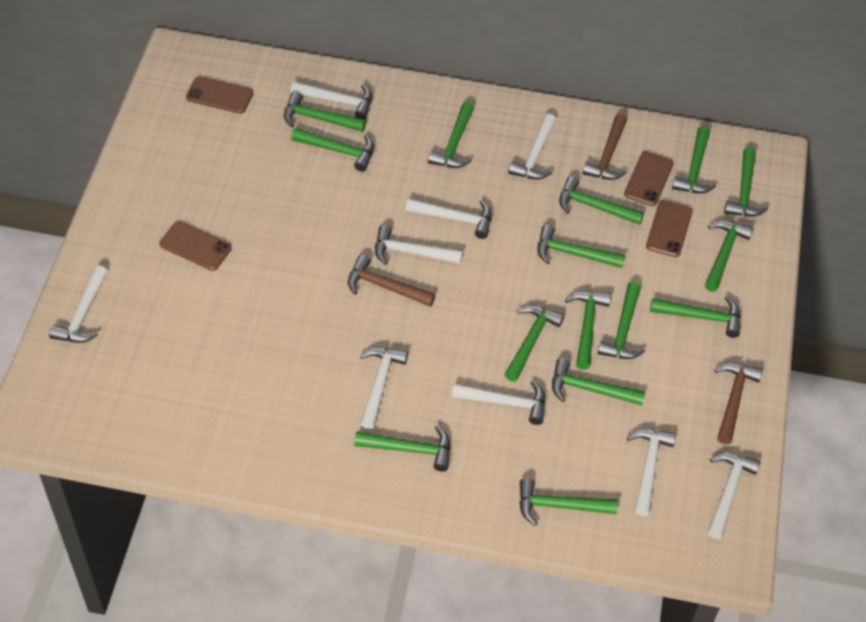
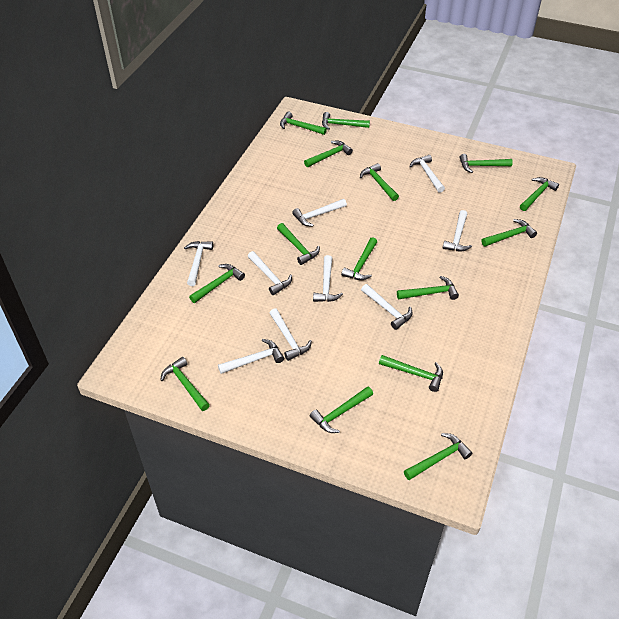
brown hammer: 3 -> 0
brown phone: 4 -> 0

